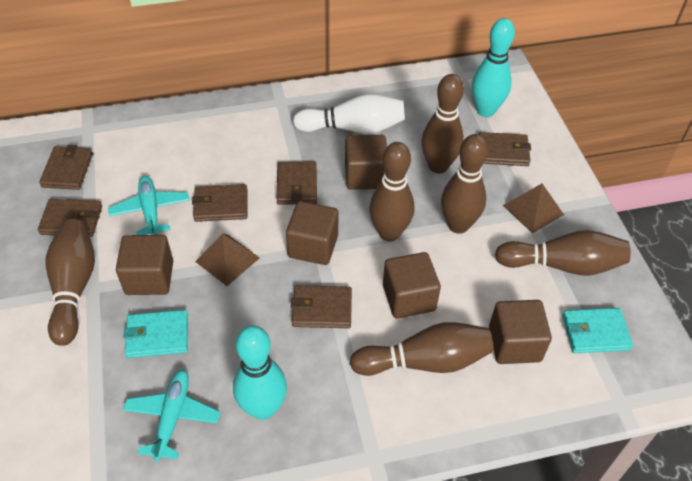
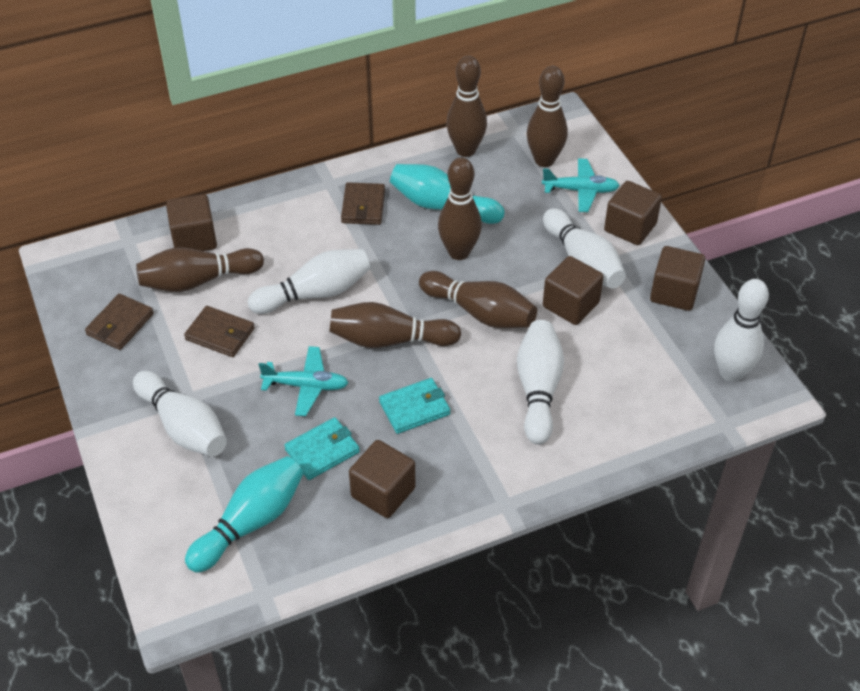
brown pyramid: 2 -> 0
brown wallet: 6 -> 3
white bowling pin: 1 -> 5

